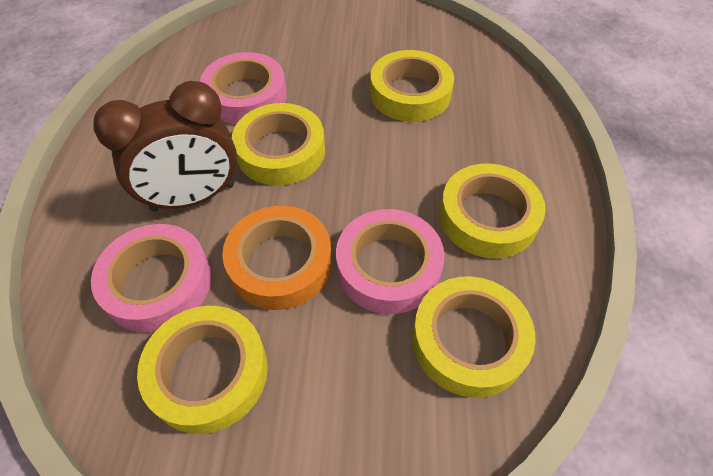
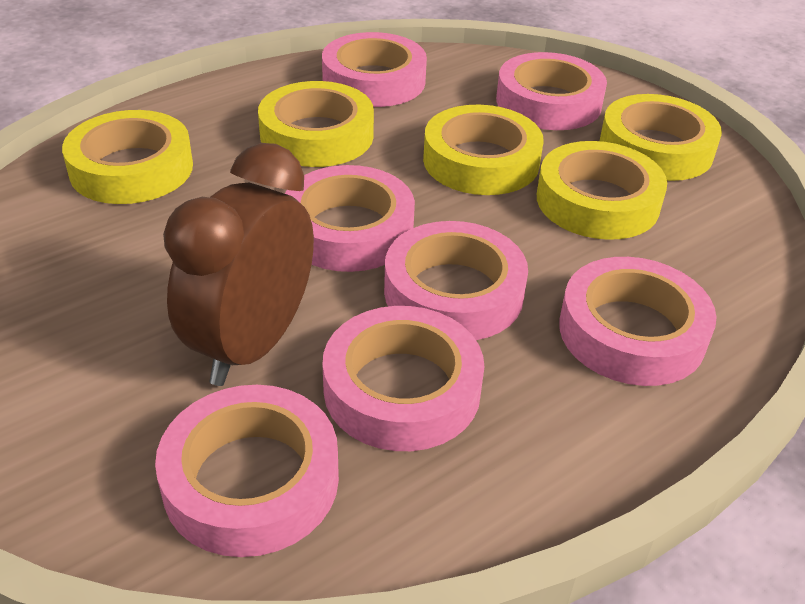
orange tape: 1 -> 0
pink tape: 3 -> 7

